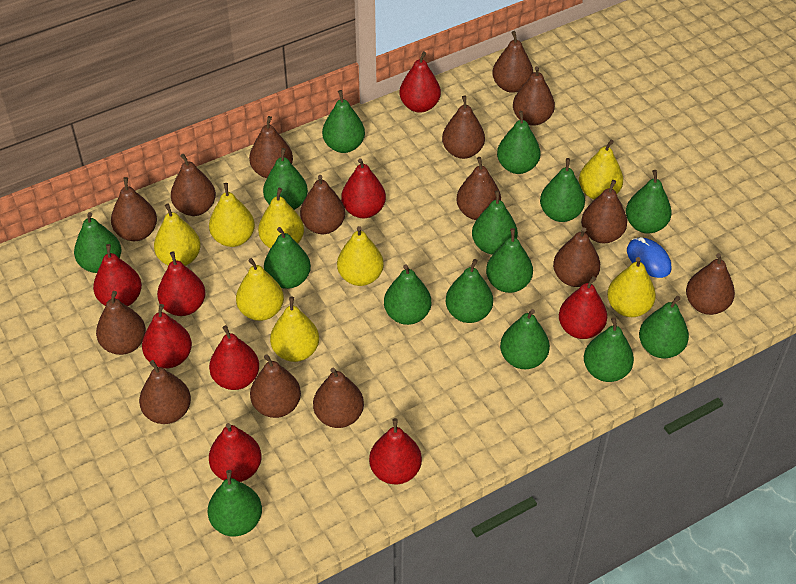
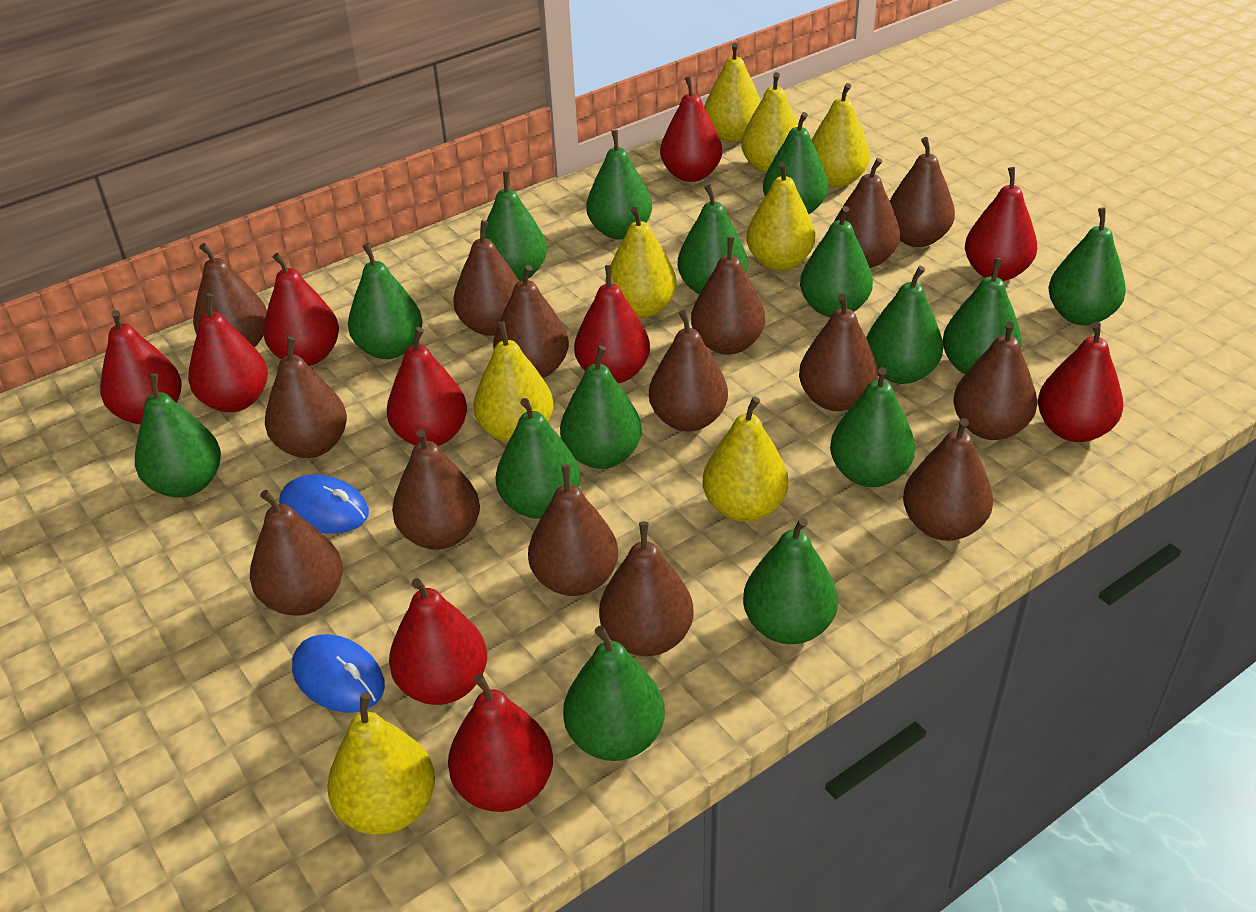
blue mouse: 1 -> 2
red pear: 9 -> 10

